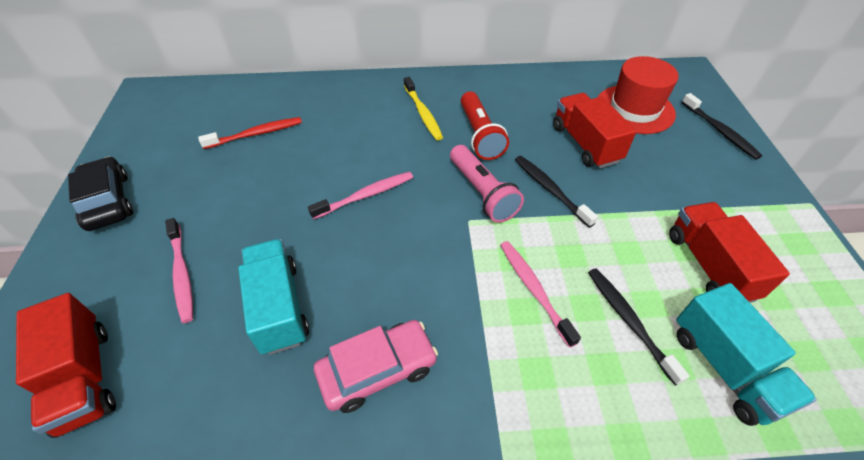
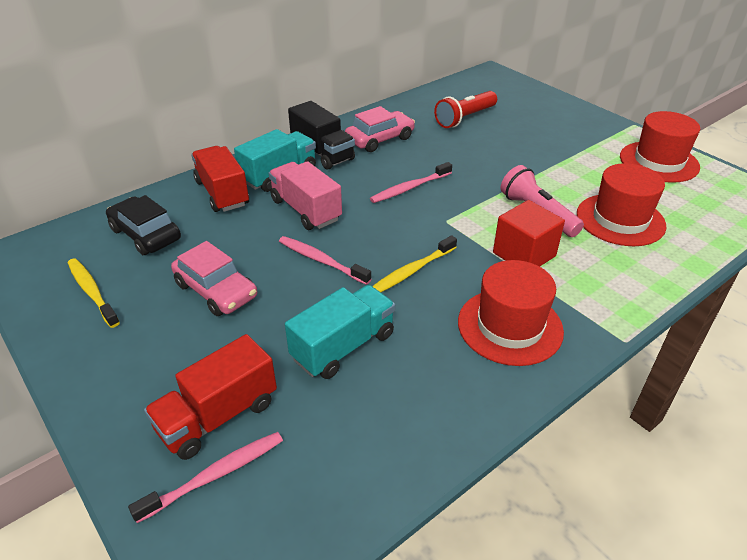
black toothbrush: 3 -> 0
black truck: 0 -> 1
pink car: 1 -> 2
pink truck: 0 -> 1
red cube: 0 -> 1
red hat: 1 -> 3
red toothbrush: 1 -> 0
red truck: 3 -> 2
yellow toothbrush: 1 -> 2

